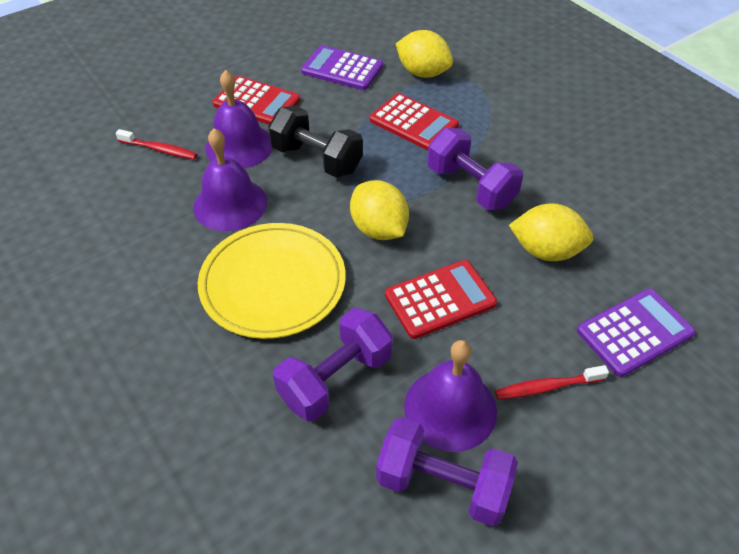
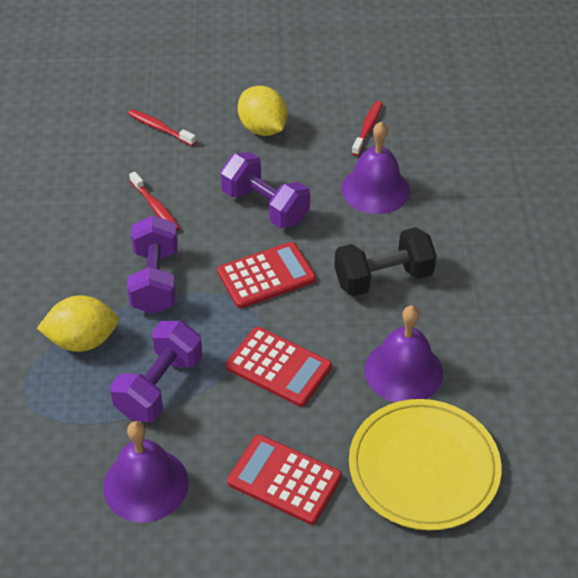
purple calculator: 2 -> 0
red toothbrush: 2 -> 3
yellow lemon: 3 -> 2

